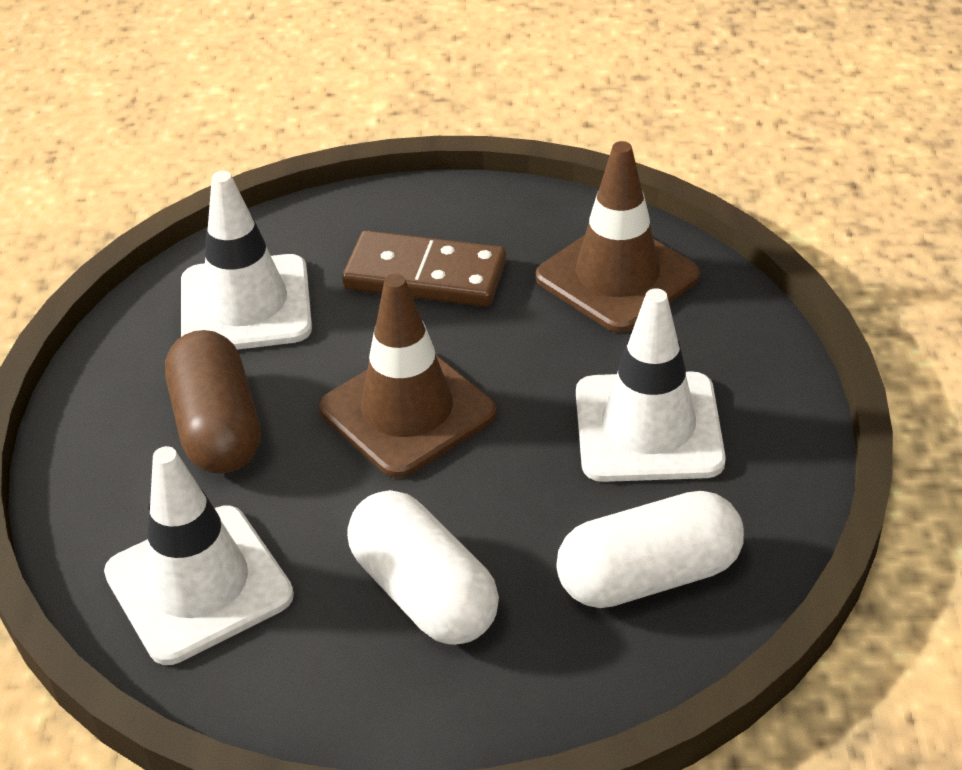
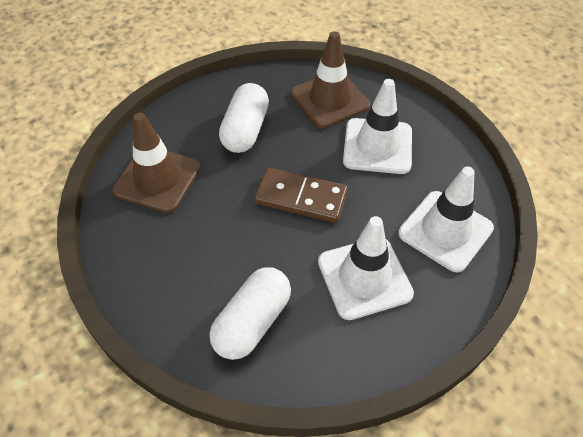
brown capsule: 1 -> 0

